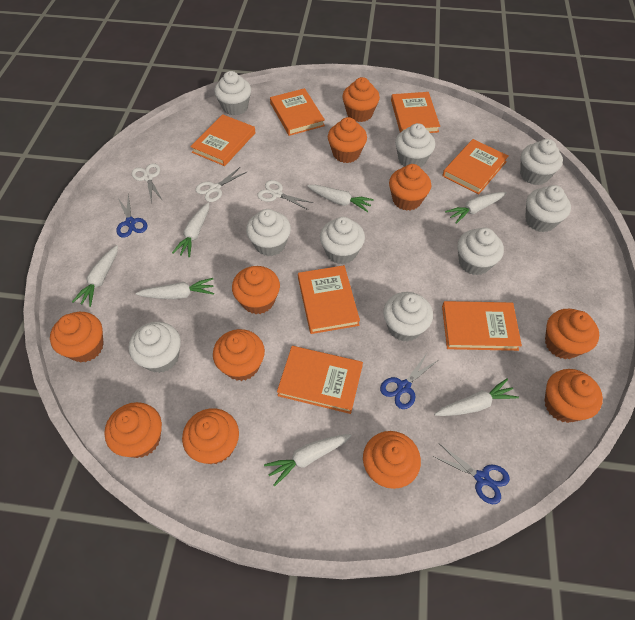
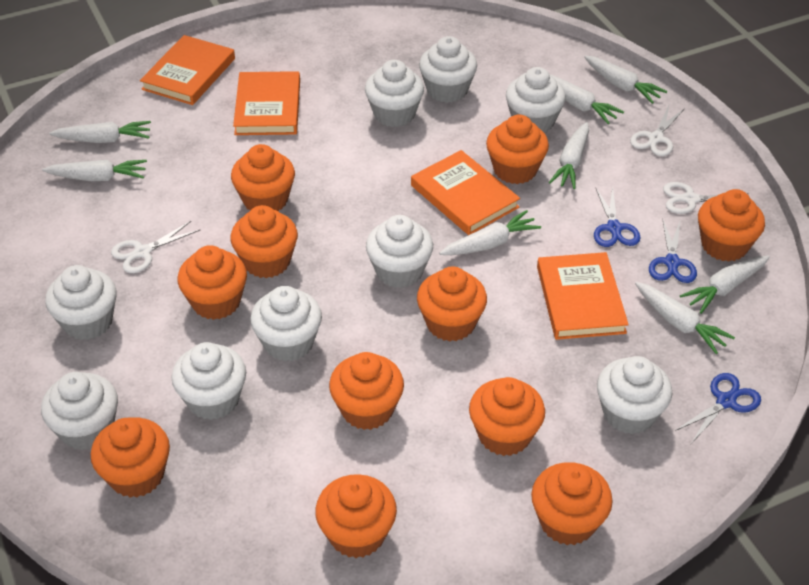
orange book: 7 -> 4
white carrot: 7 -> 8

